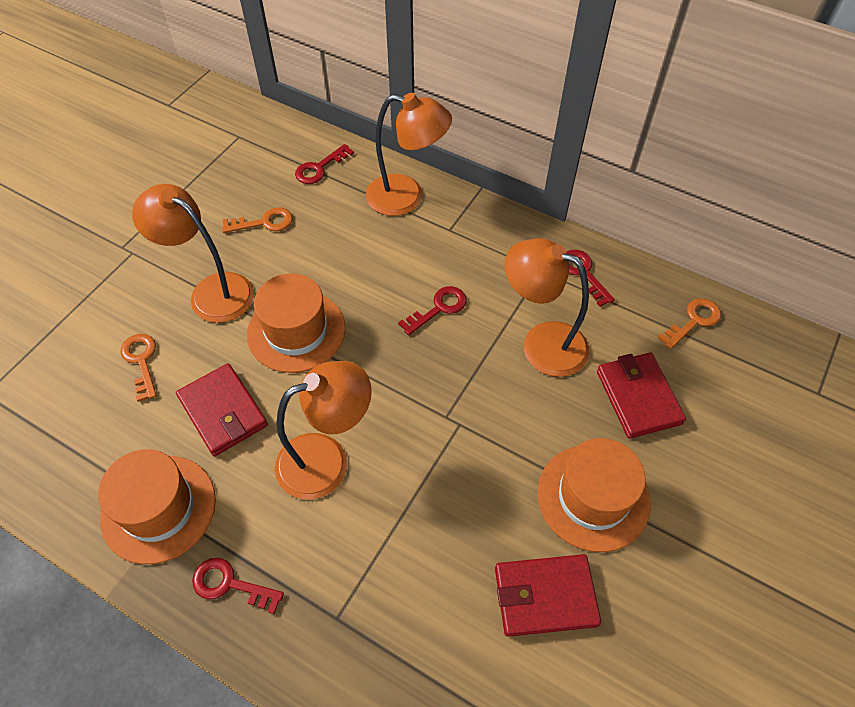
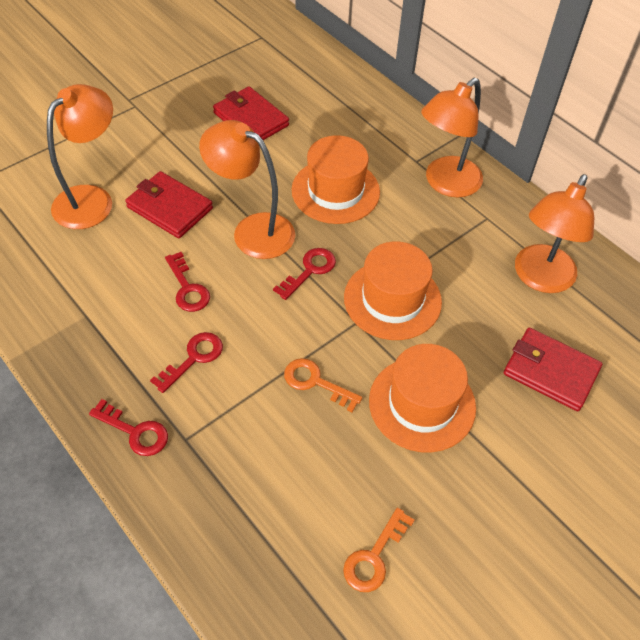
orange key: 3 -> 2

